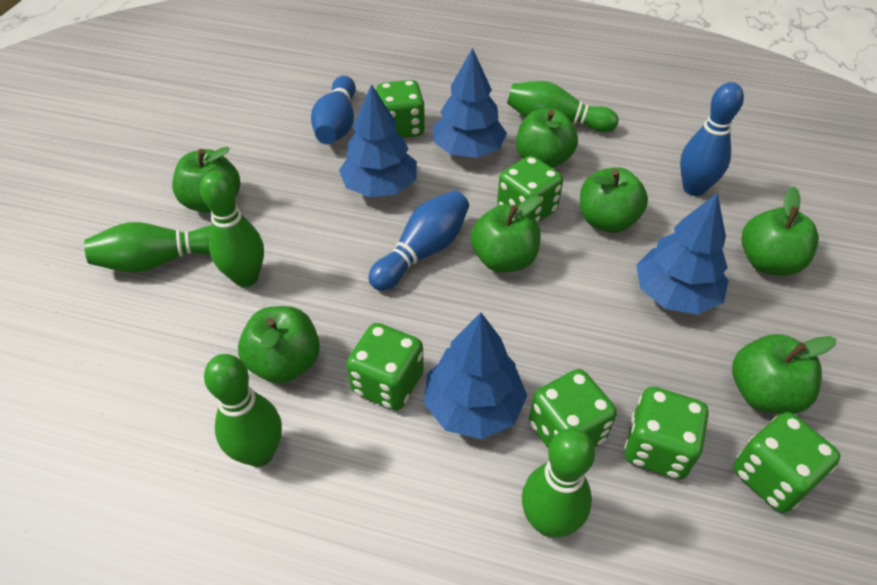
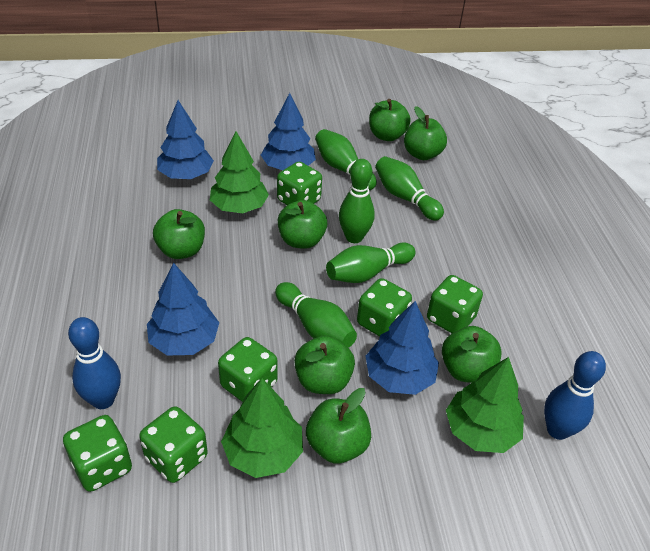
blue bowling pin: 3 -> 2
green tree: 0 -> 3

